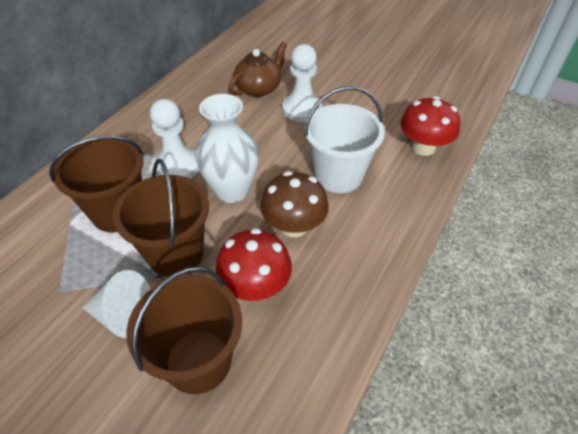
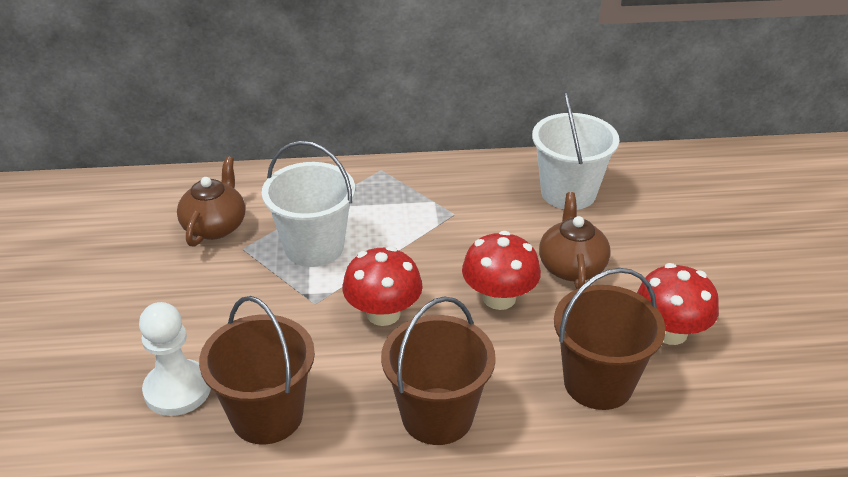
brown mushroom: 1 -> 0
brown teapot: 1 -> 2
red mushroom: 2 -> 3
white bucket: 1 -> 2
white cone: 1 -> 0
white pawn: 2 -> 1
white vase: 1 -> 0

